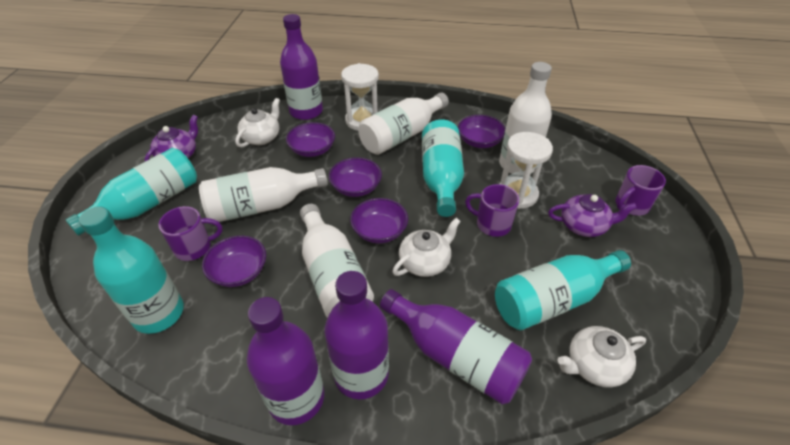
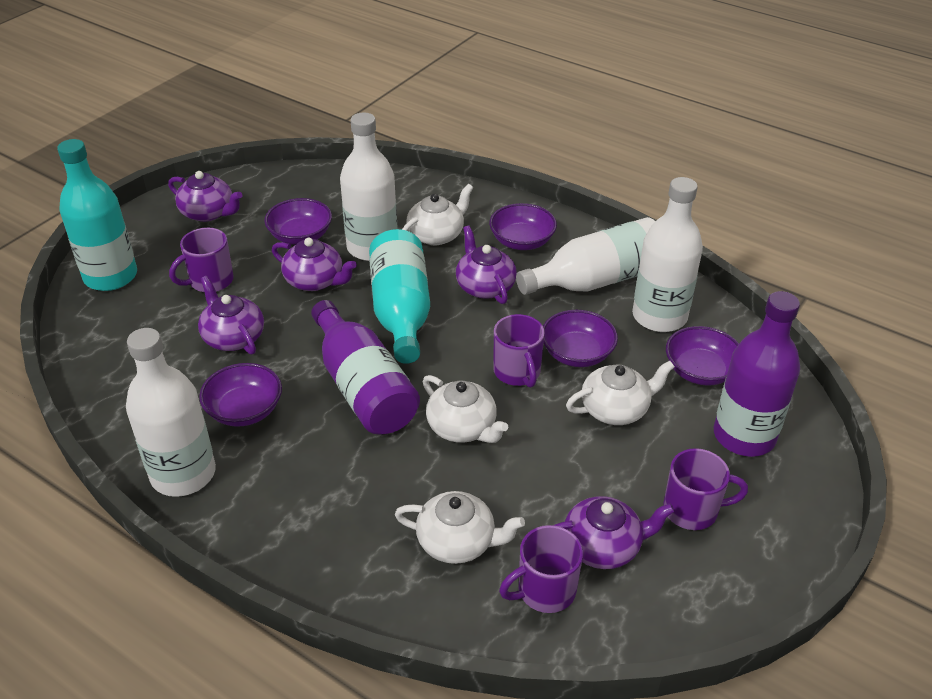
purple bottle: 4 -> 2
purple mug: 3 -> 4
purple teapot: 2 -> 5
turquoise bottle: 4 -> 2
white hourglass: 2 -> 0
white teapot: 3 -> 4

